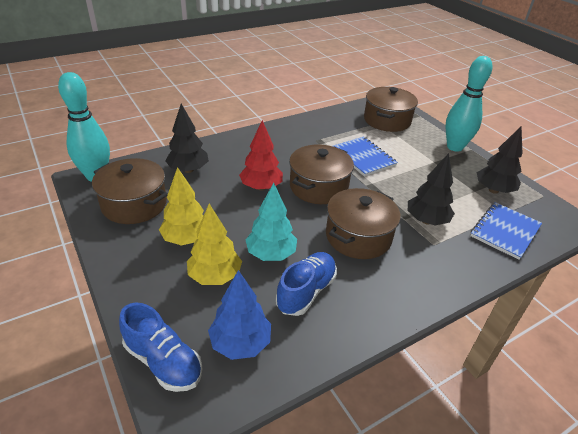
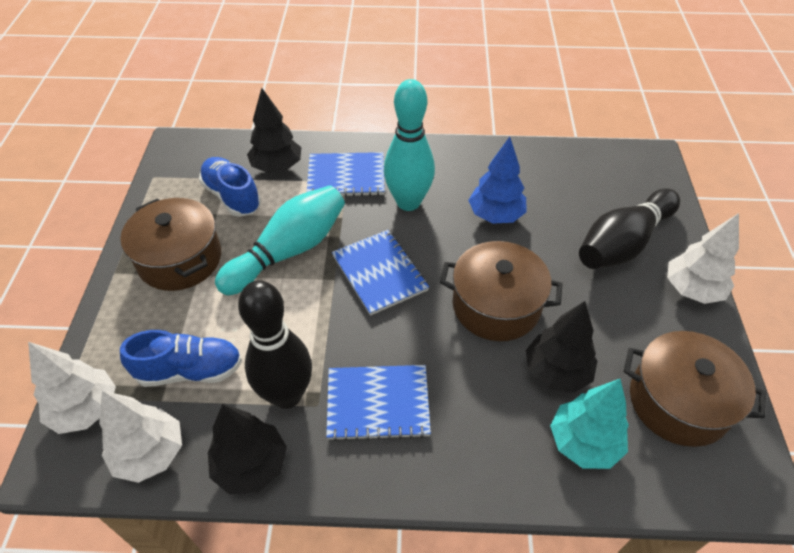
black bowling pin: 0 -> 2
blue notebook: 2 -> 3
brown pot: 4 -> 3
red tree: 1 -> 0
white tree: 0 -> 3
yellow tree: 2 -> 0

